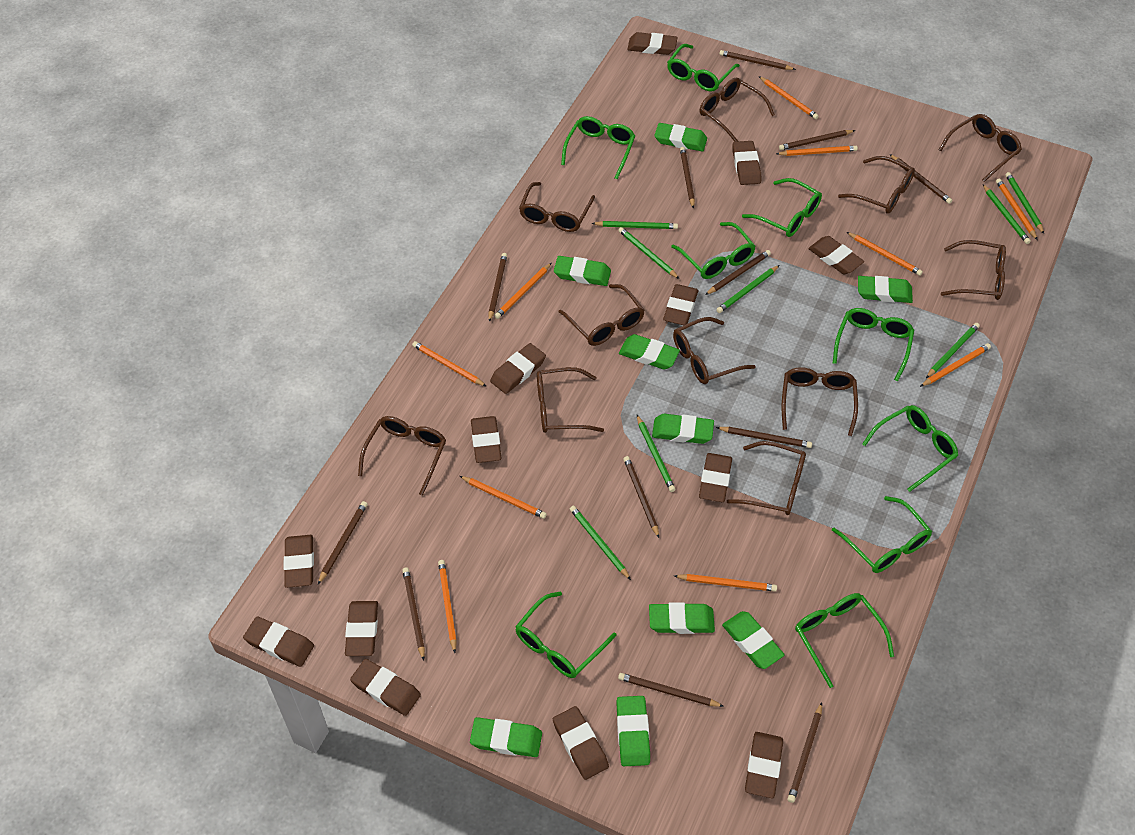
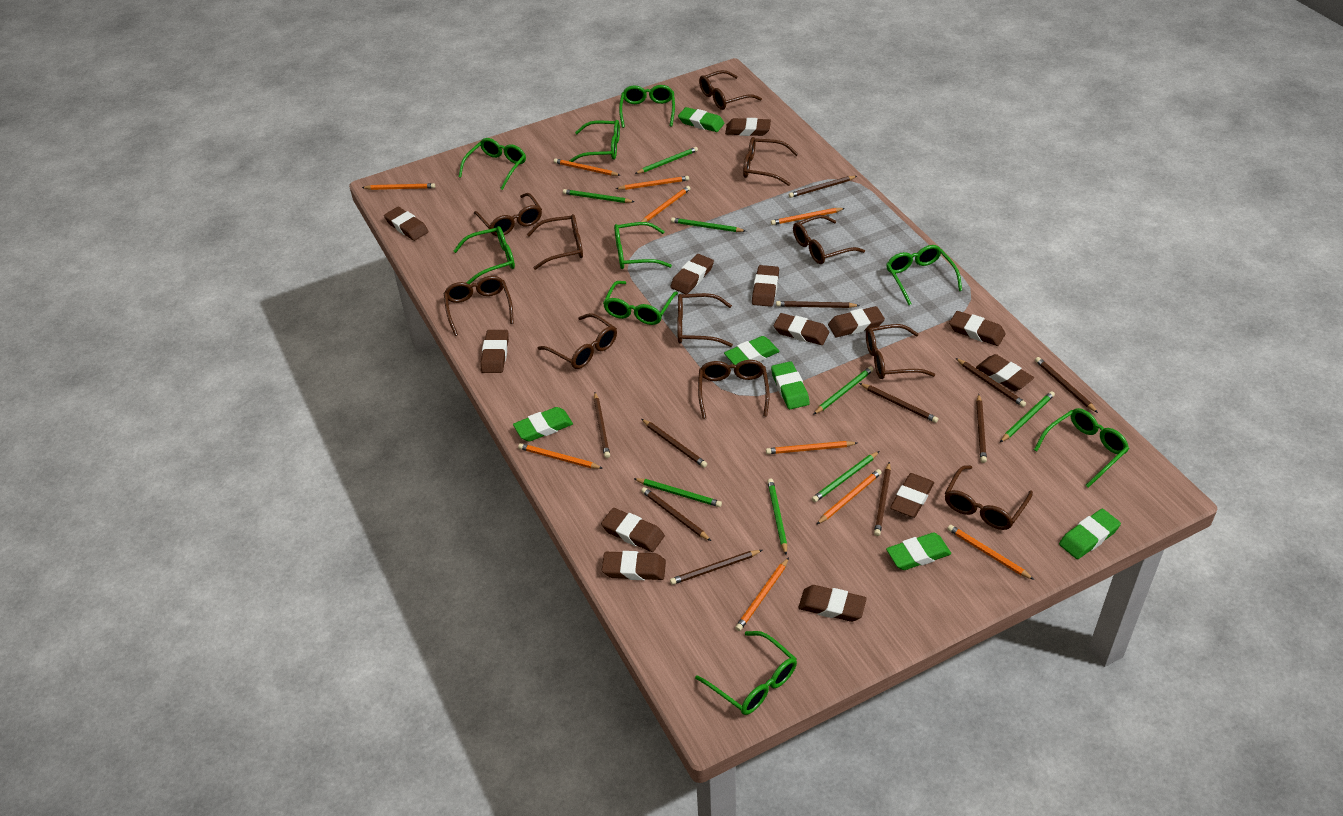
brown pencil: 12 -> 11
green eraser: 9 -> 6

